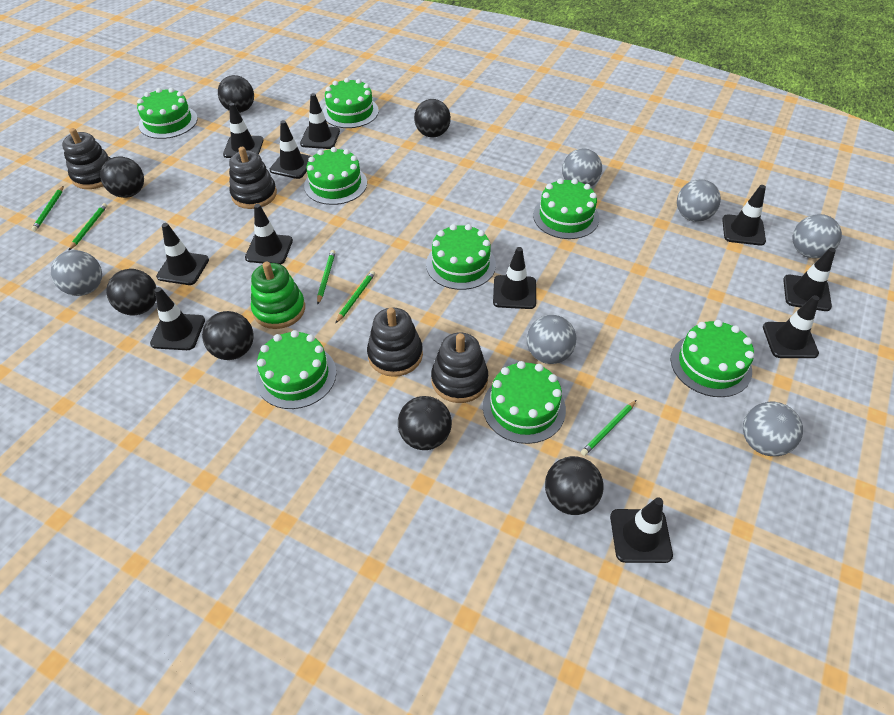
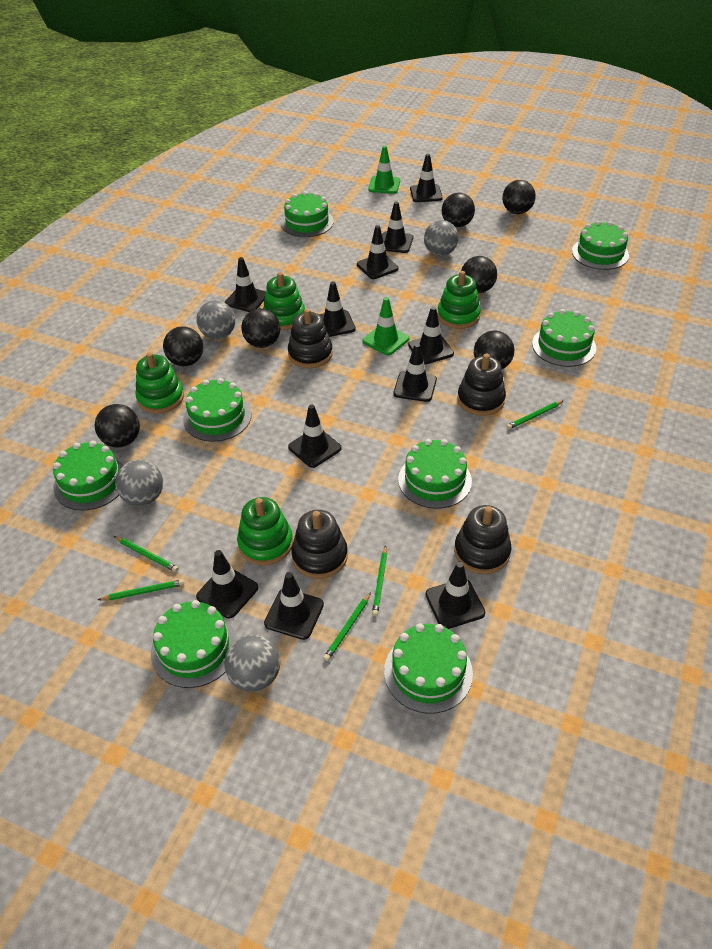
green stacking toy: 1 -> 4
green traffic cone: 0 -> 2
grey ball: 6 -> 4

